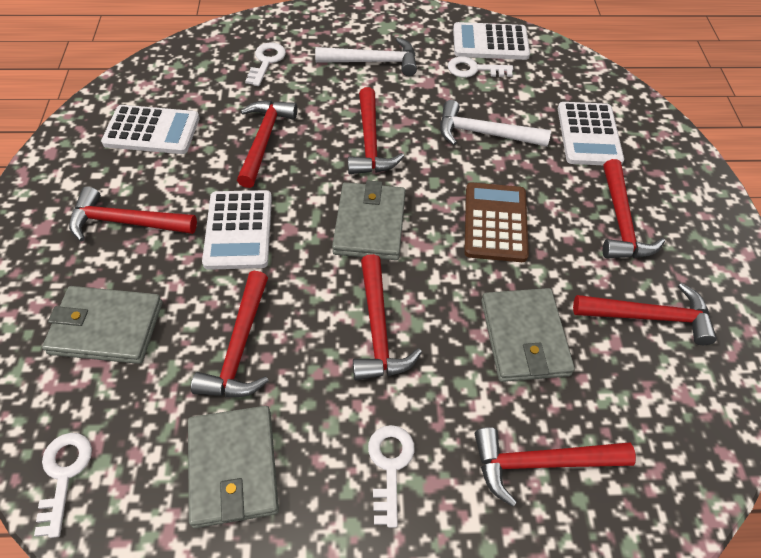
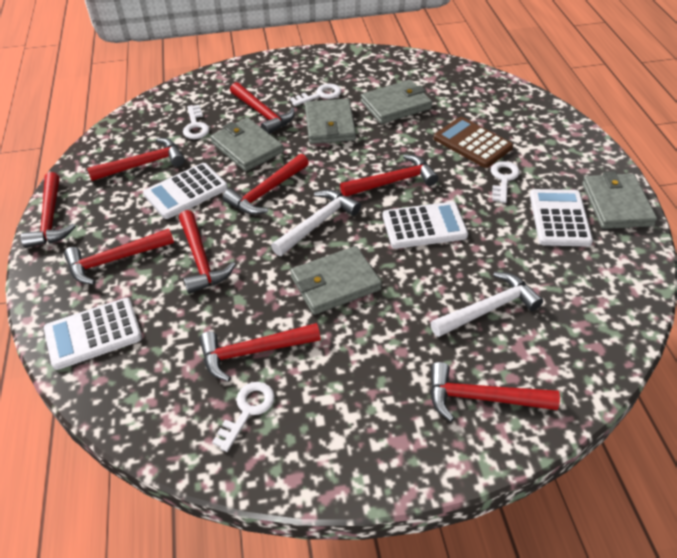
grey wallet: 4 -> 5
red hammer: 8 -> 9

